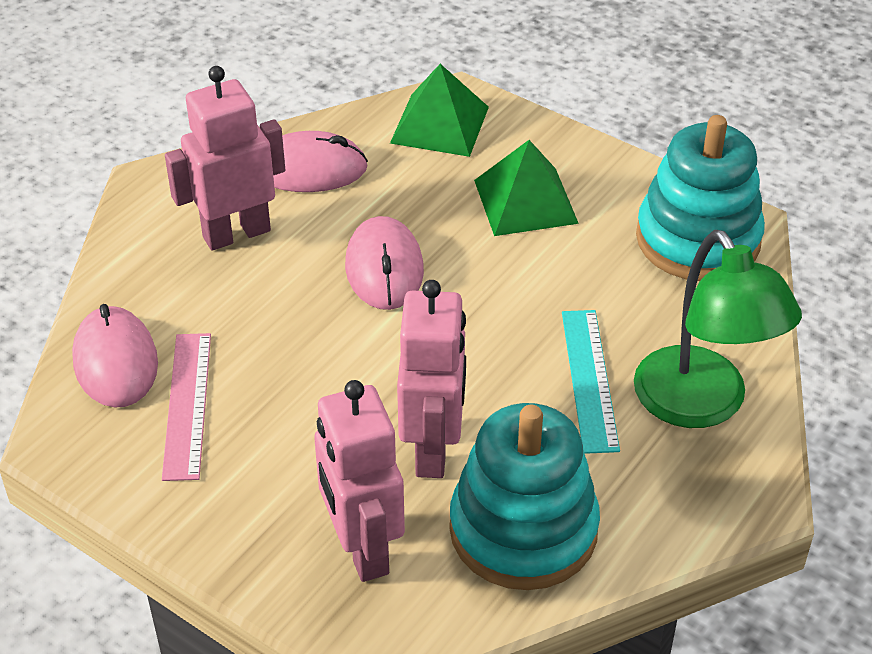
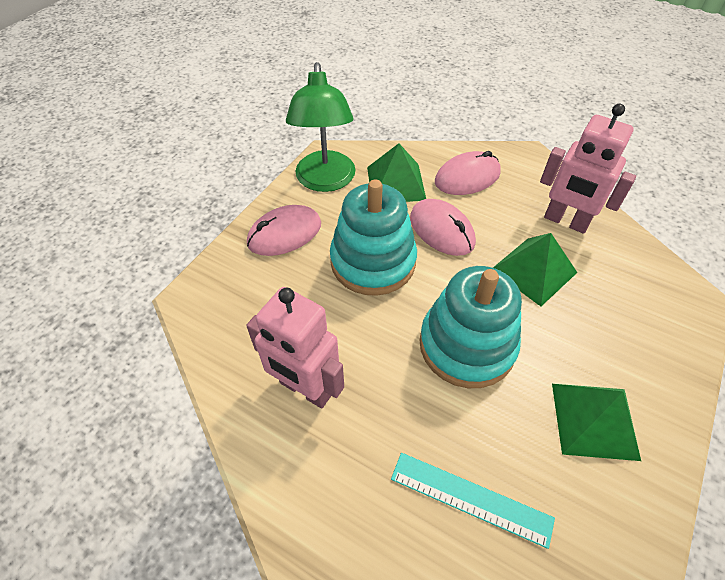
green pyramid: 2 -> 3
pink robot: 3 -> 2
pink ruler: 1 -> 0

